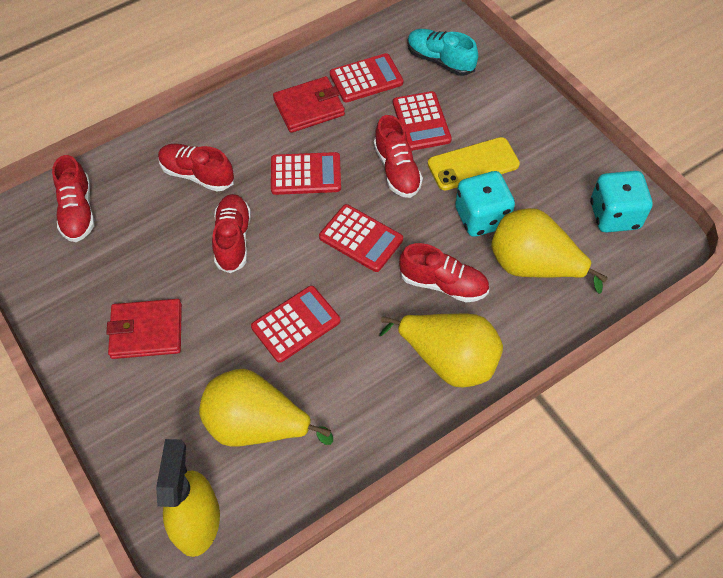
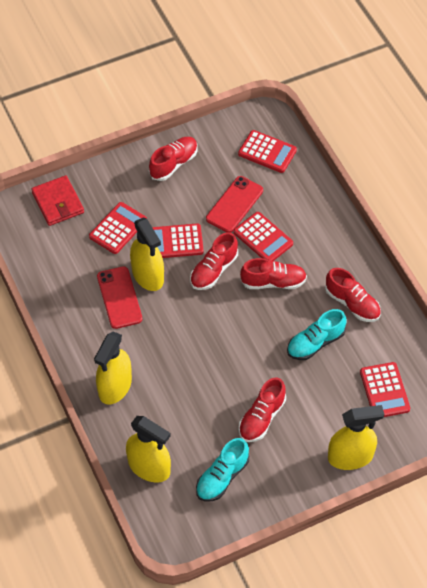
red phone: 0 -> 2
red wallet: 2 -> 1
turquoise dice: 2 -> 0
turquoise shoe: 1 -> 2
yellow pear: 3 -> 0
yellow phone: 1 -> 0
yellow spray bottle: 1 -> 4

